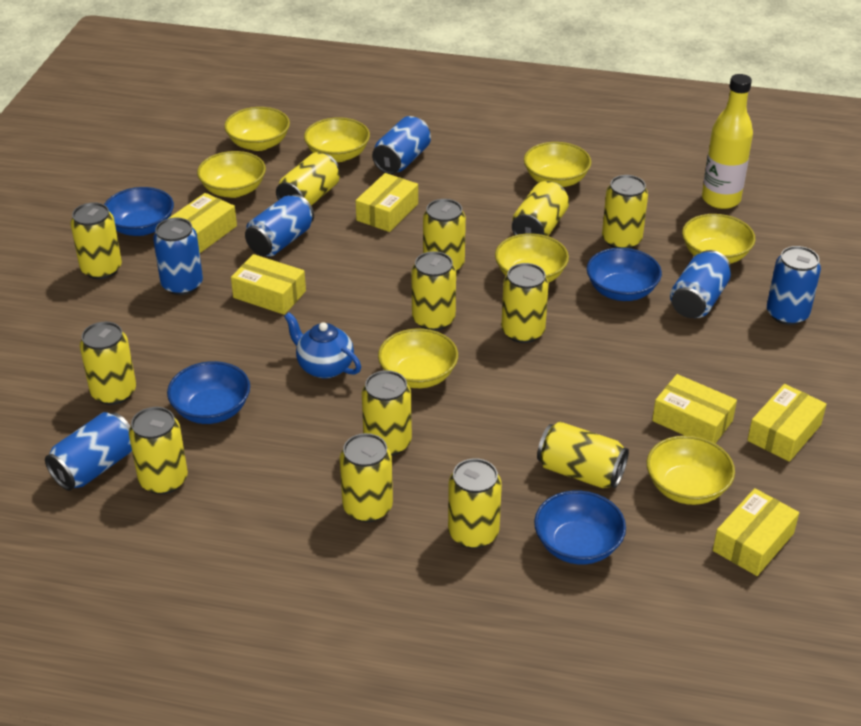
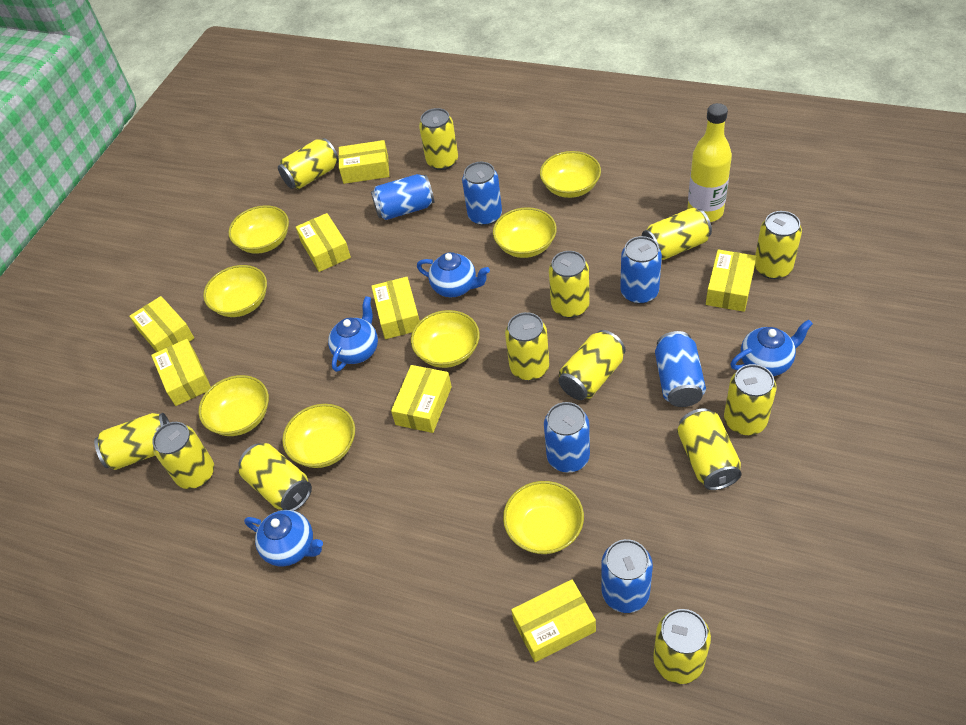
blue bowl: 4 -> 0
blue teapot: 1 -> 4
yellow box: 6 -> 8

